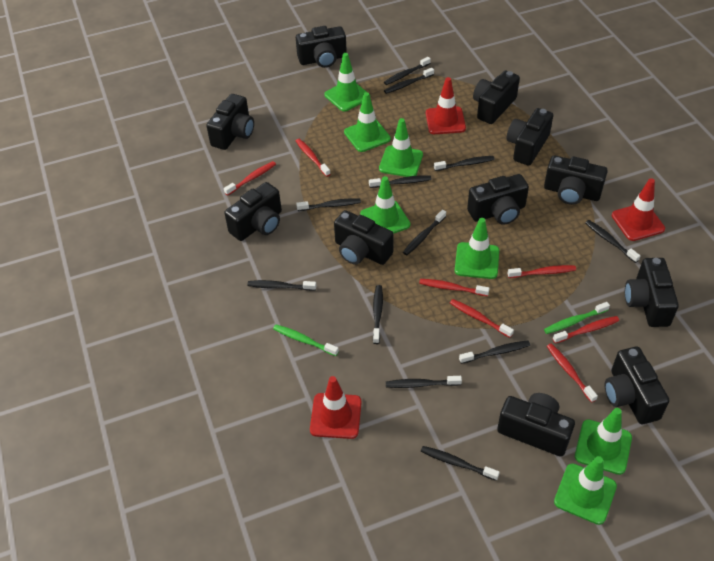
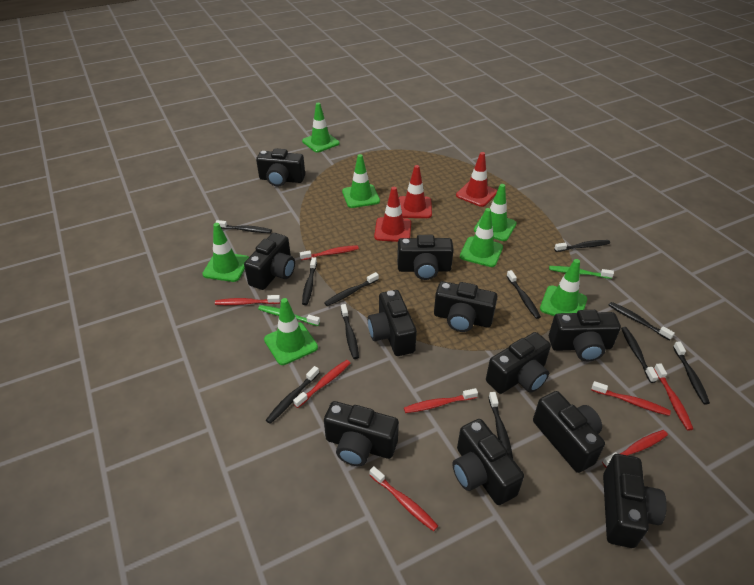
black toothbrush: 12 -> 11
red toothbrush: 7 -> 8

